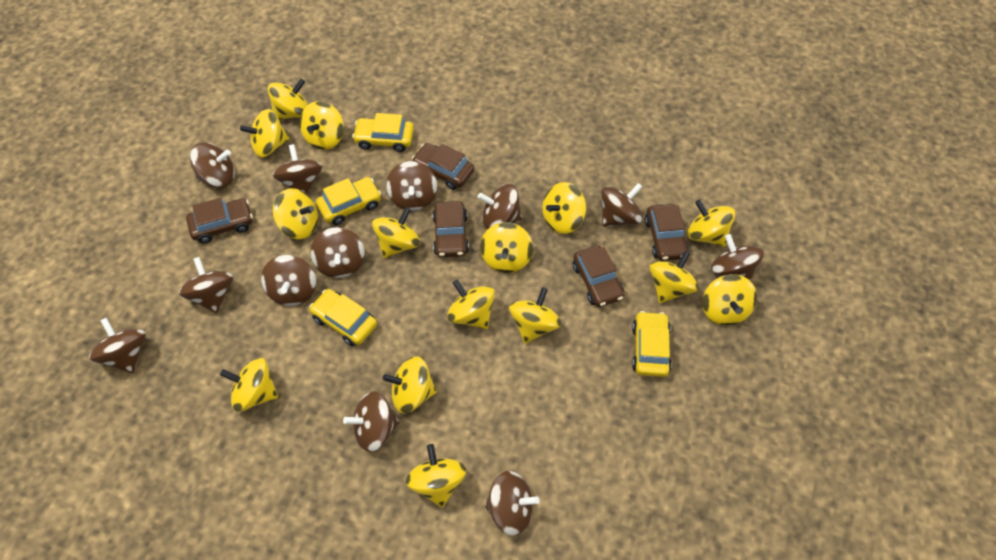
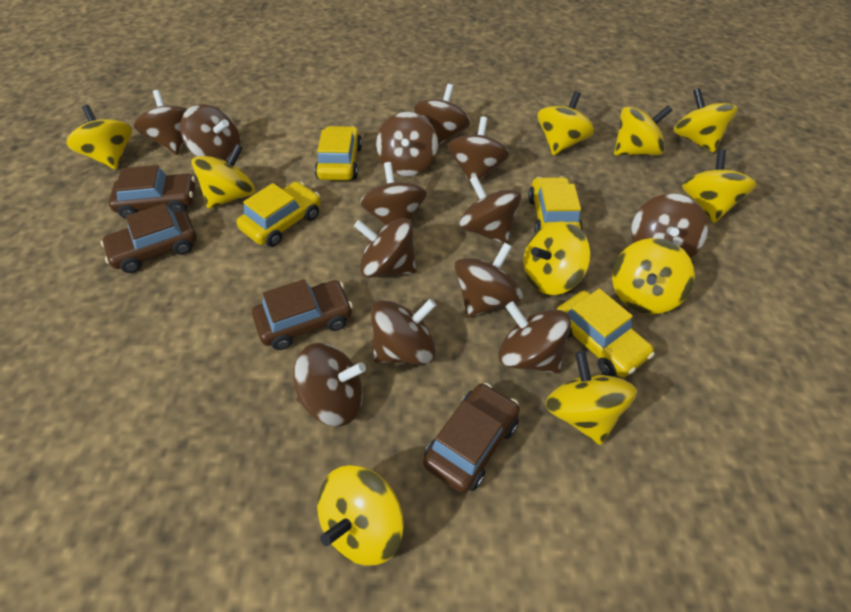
brown car: 5 -> 4
brown spinning top: 12 -> 13
yellow spinning top: 15 -> 10

